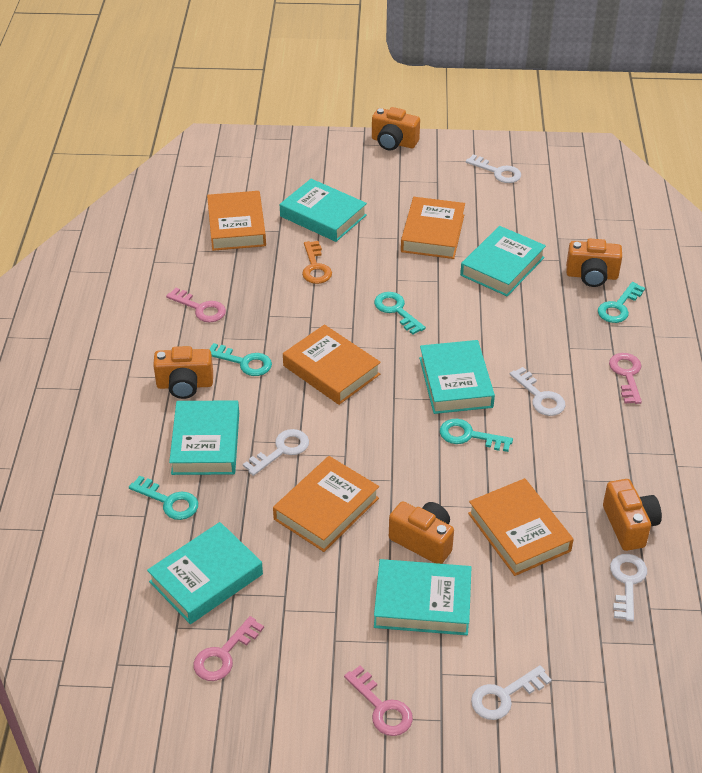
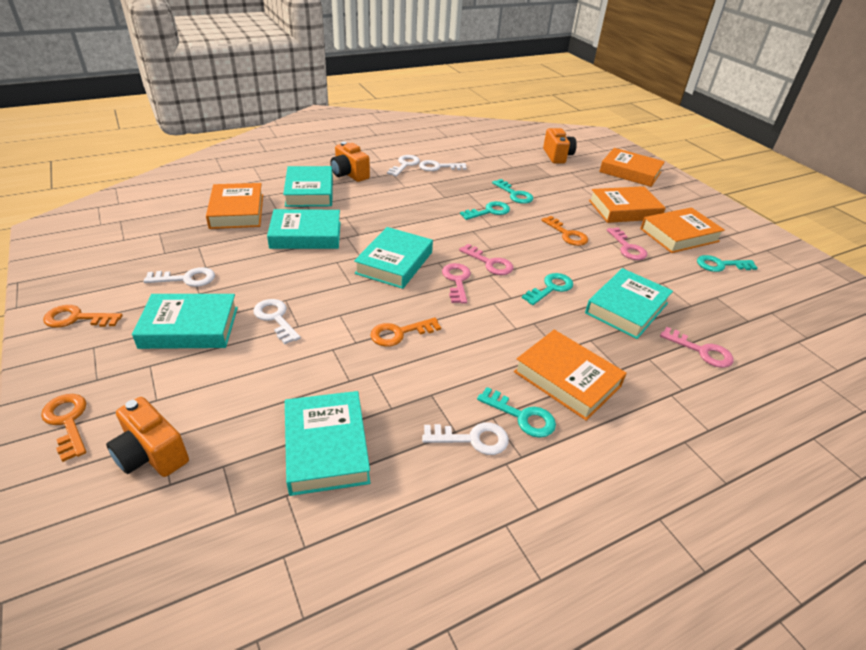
orange camera: 5 -> 3
orange key: 1 -> 4

